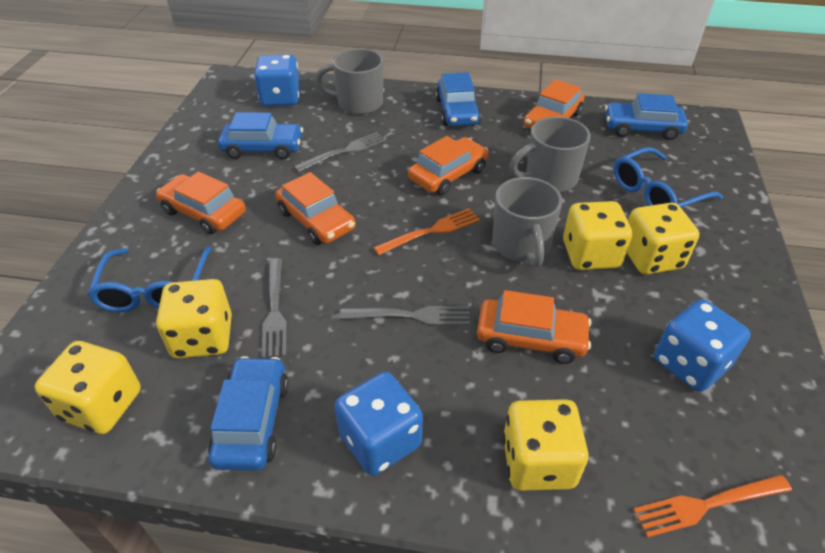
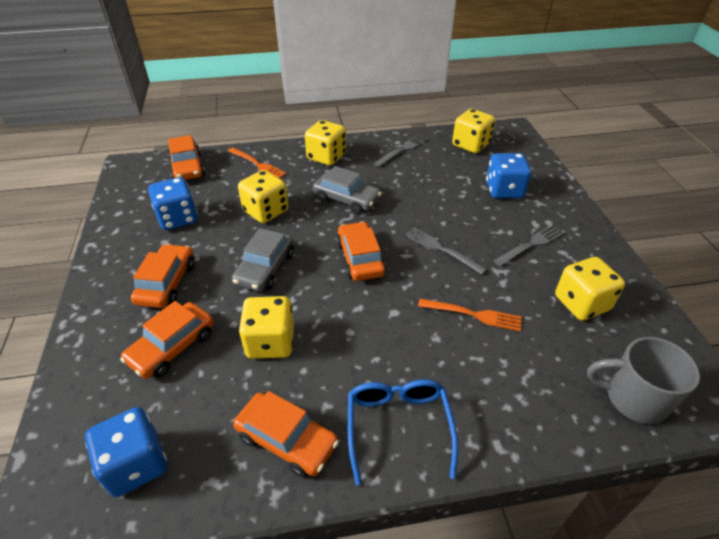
blue car: 4 -> 0
blue glasses: 2 -> 1
grey car: 0 -> 2
grey mug: 3 -> 1

